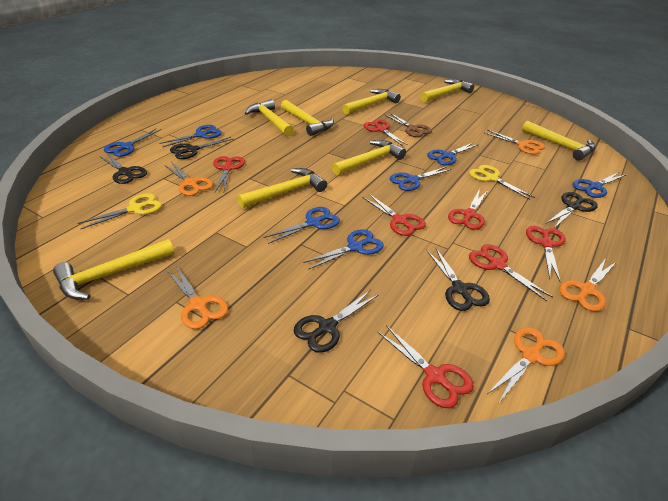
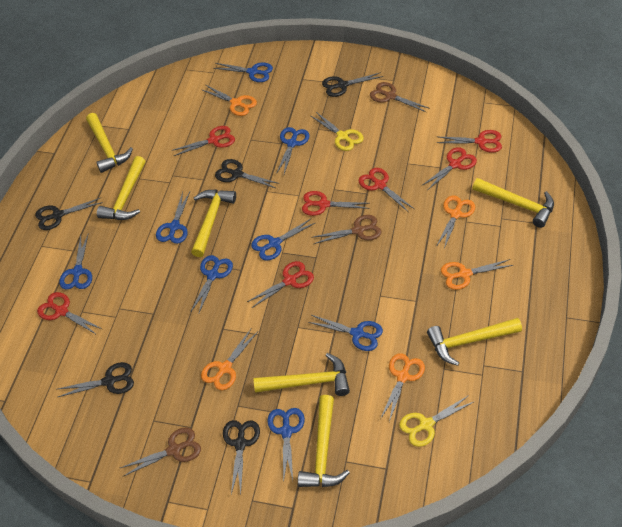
blue scissors: 7 -> 8
brown scissors: 1 -> 3
yellow hammer: 8 -> 7

